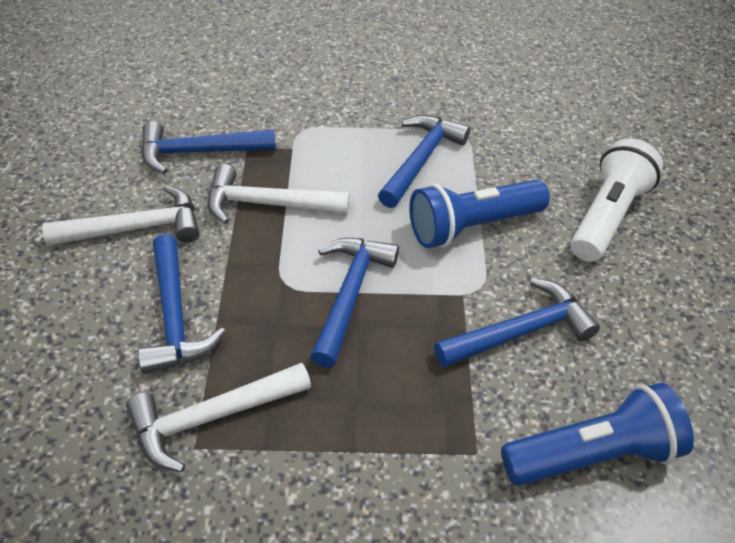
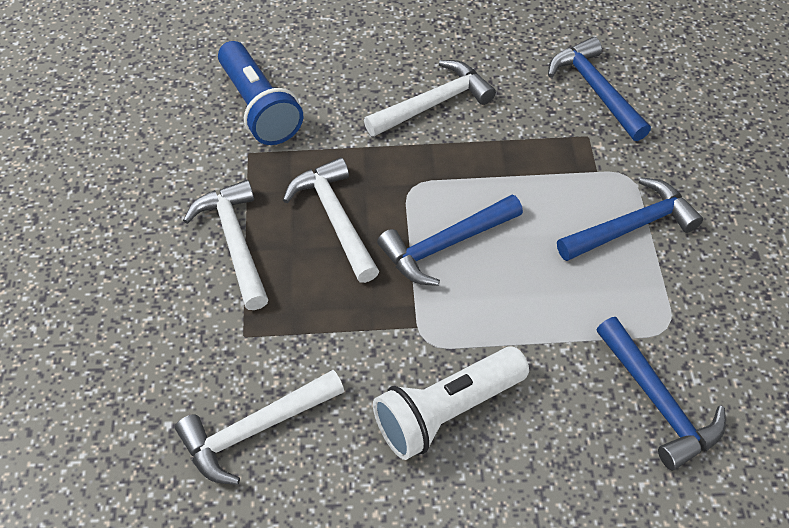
blue flashlight: 2 -> 1
blue hammer: 5 -> 4
white hammer: 3 -> 4

